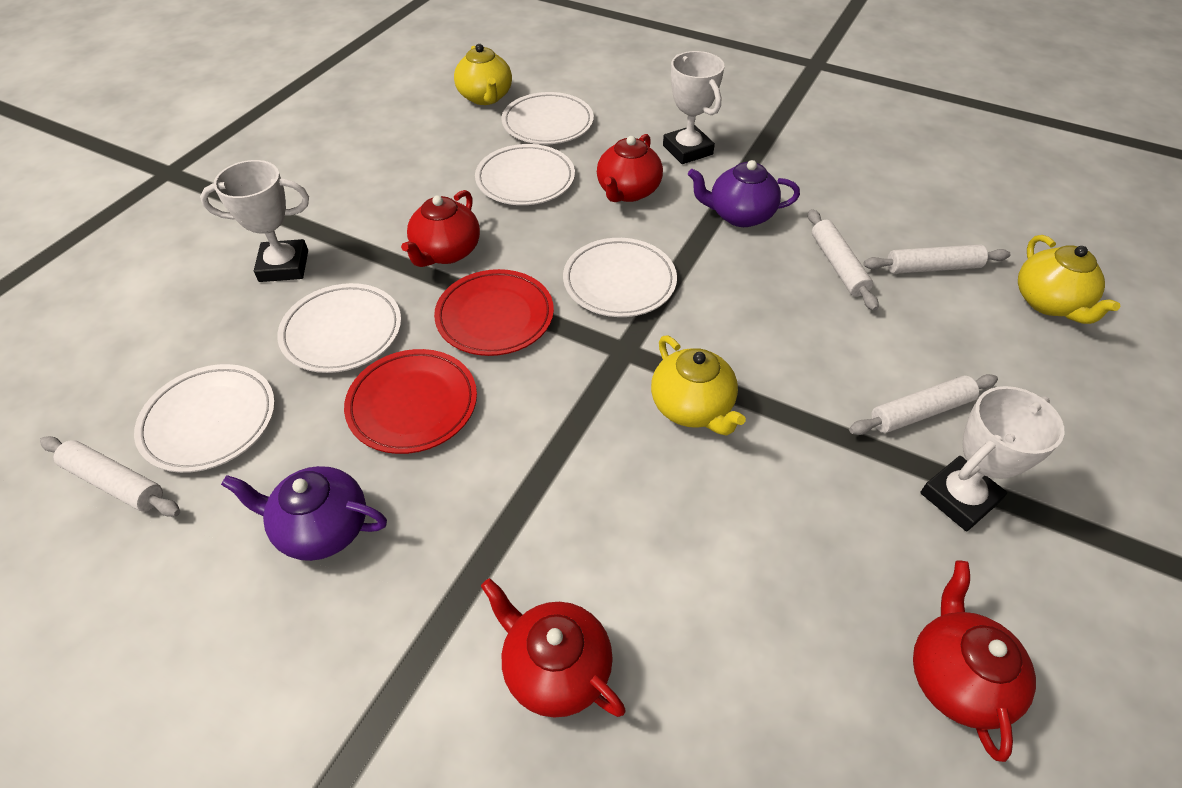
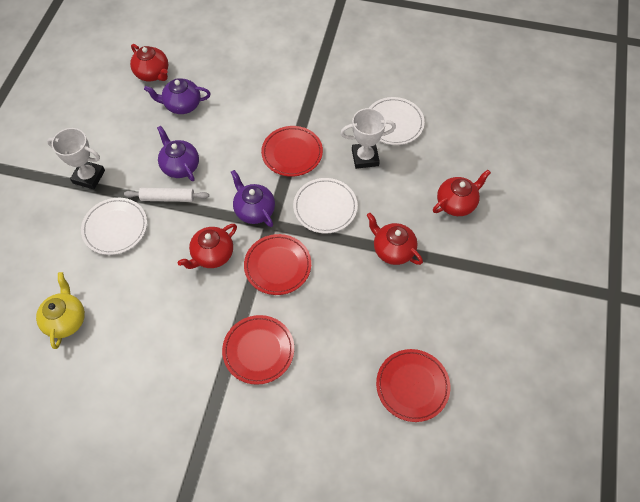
purple teapot: 2 -> 3
red plate: 2 -> 4
white plate: 5 -> 3
white rolling pin: 4 -> 1
white trophy: 3 -> 2
yellow teapot: 3 -> 1

